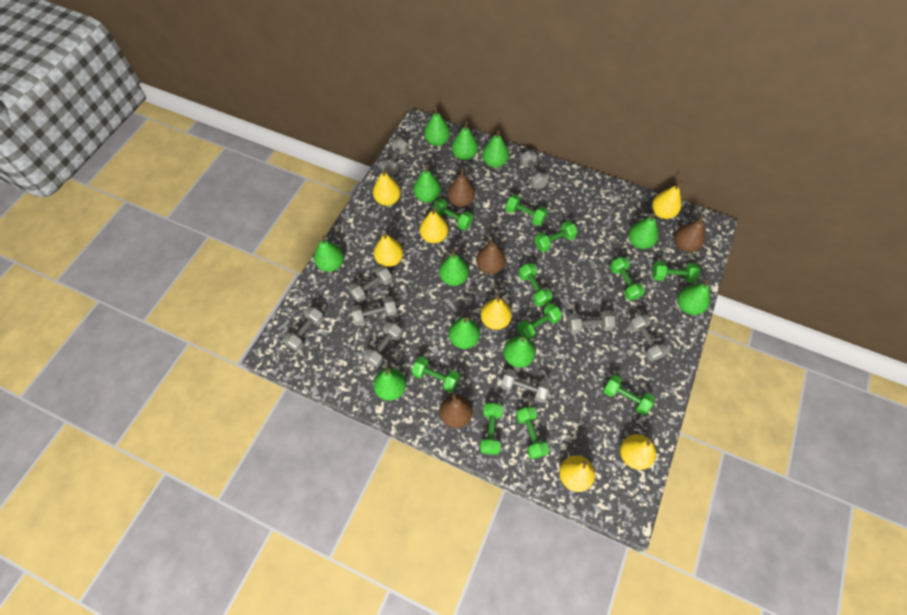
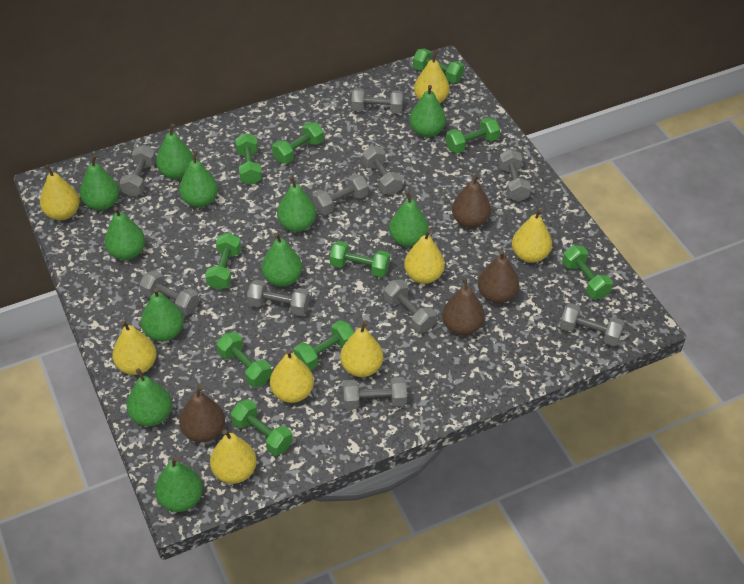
green dumbbell: 11 -> 10
grey dumbbell: 9 -> 10
yellow pear: 7 -> 8

